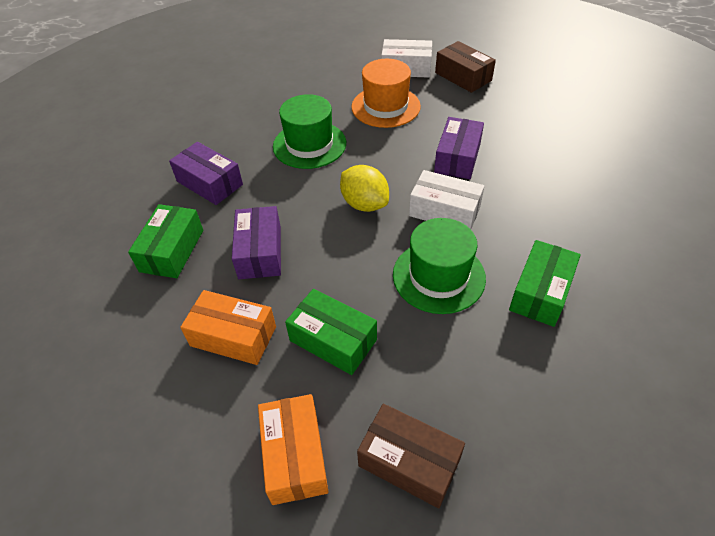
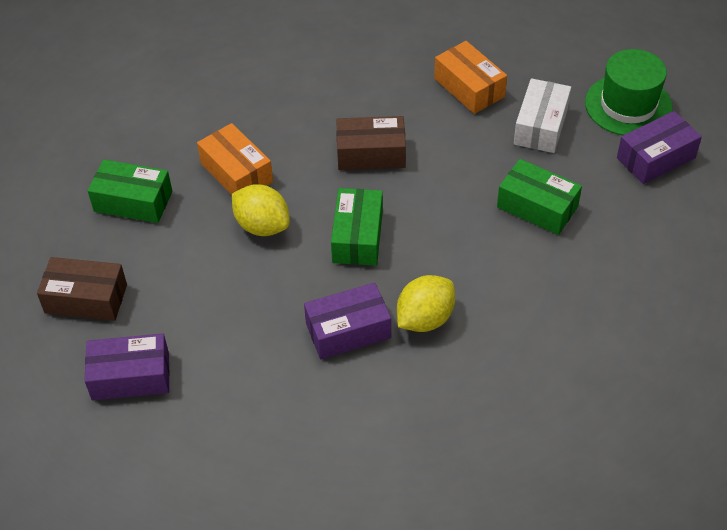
green hat: 2 -> 1
orange hat: 1 -> 0
white box: 2 -> 1
yellow lemon: 1 -> 2

